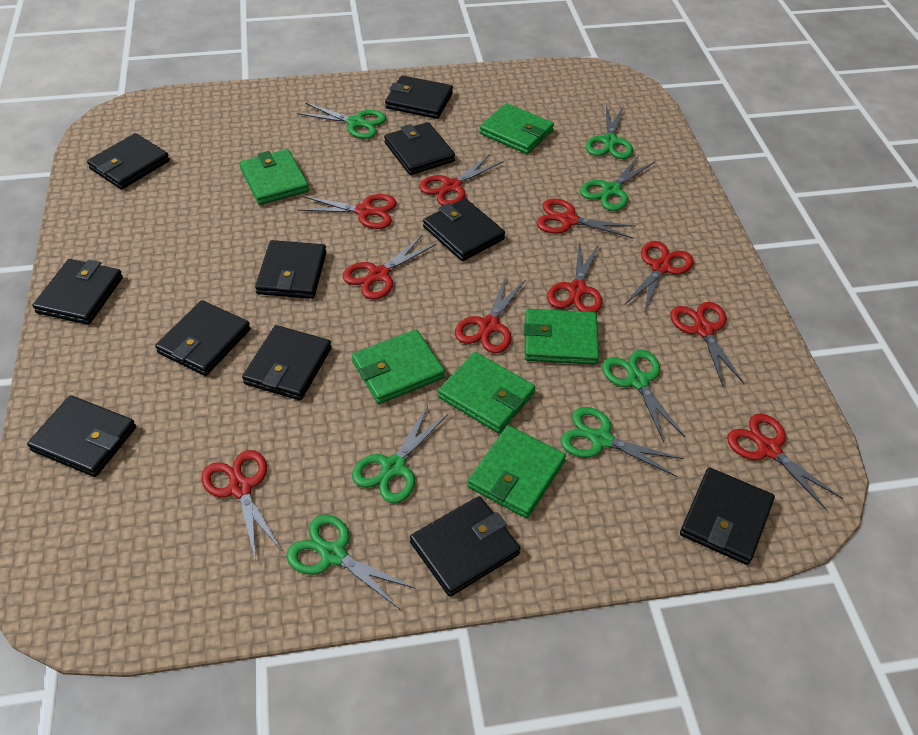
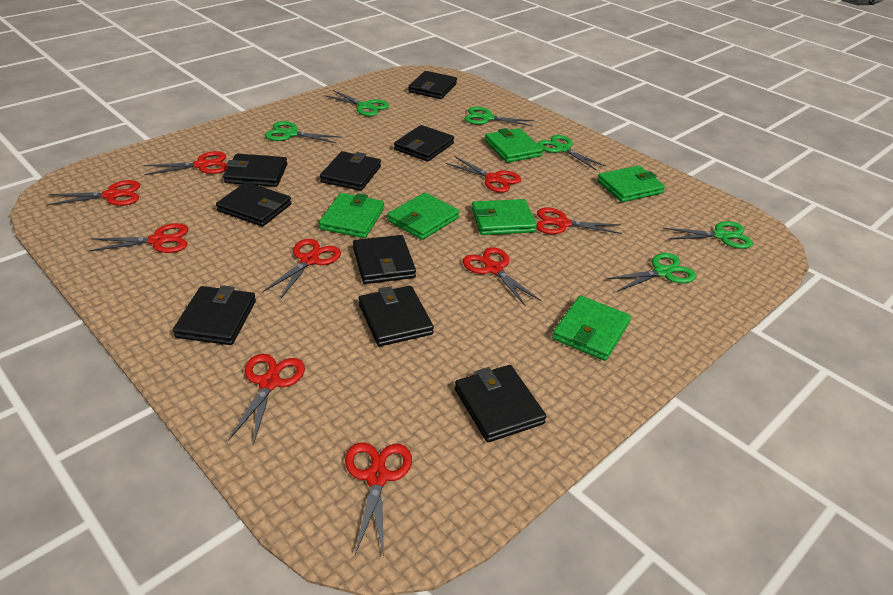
black wallet: 11 -> 9
green scissors: 7 -> 6
red scissors: 10 -> 9

